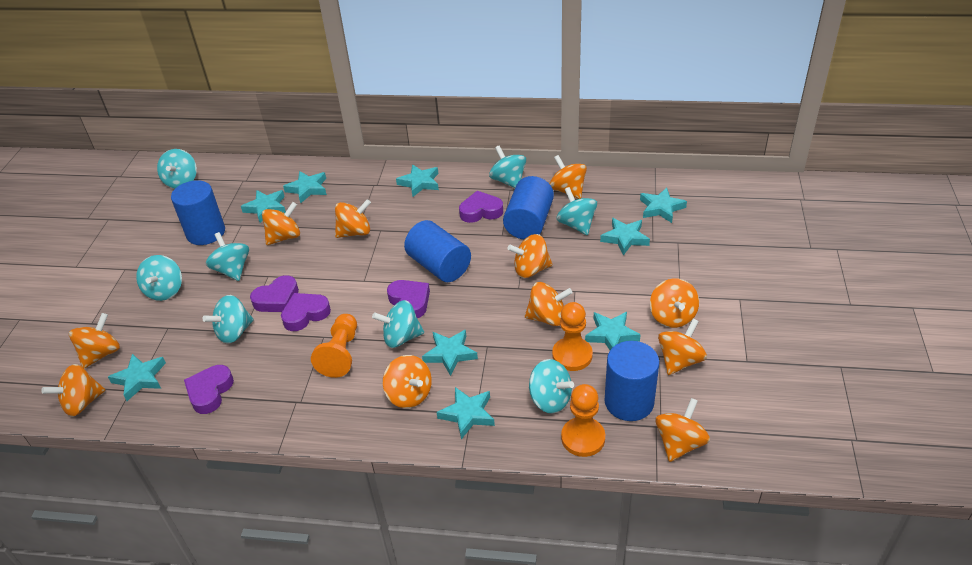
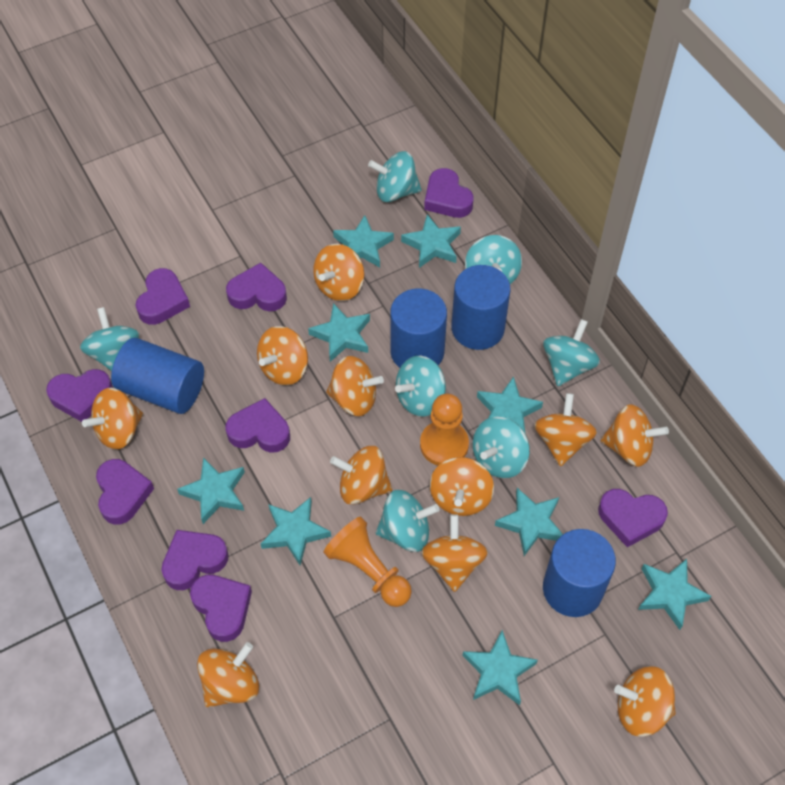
orange pawn: 3 -> 2
purple heart: 5 -> 9
turquoise spinning top: 8 -> 7

